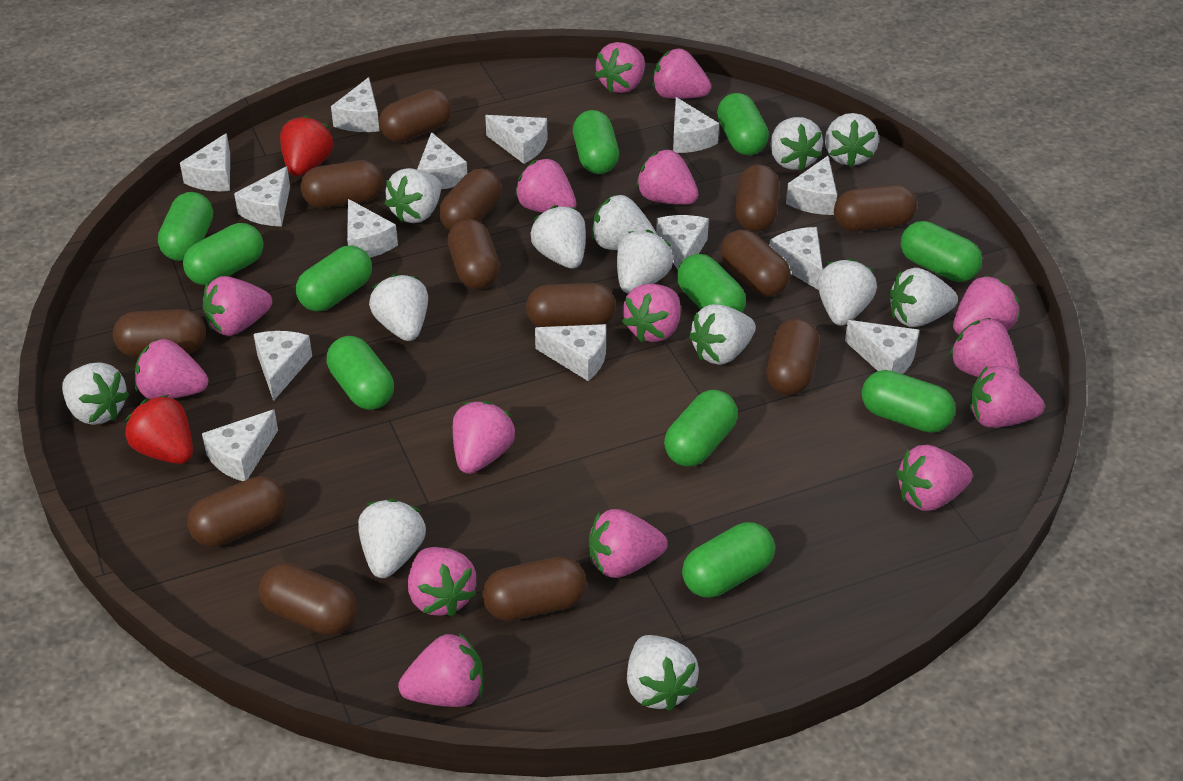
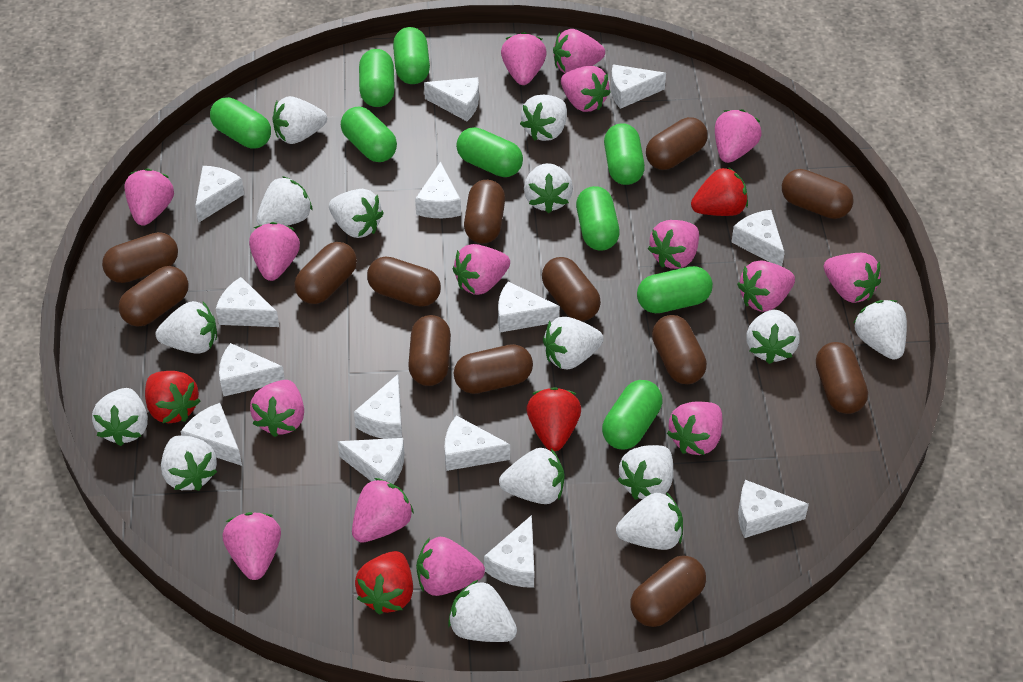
green capsule: 11 -> 9
red strawberry: 2 -> 4
white strawberry: 13 -> 15

